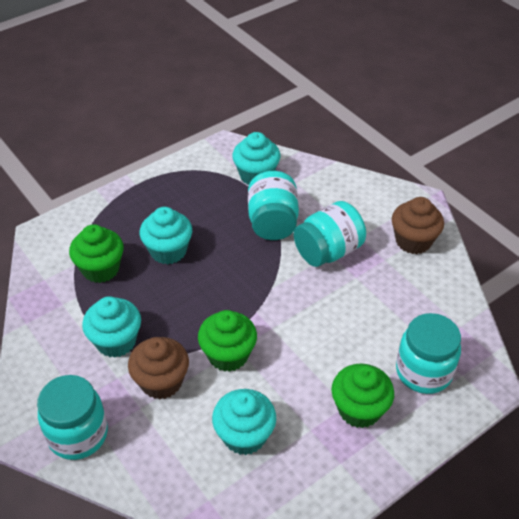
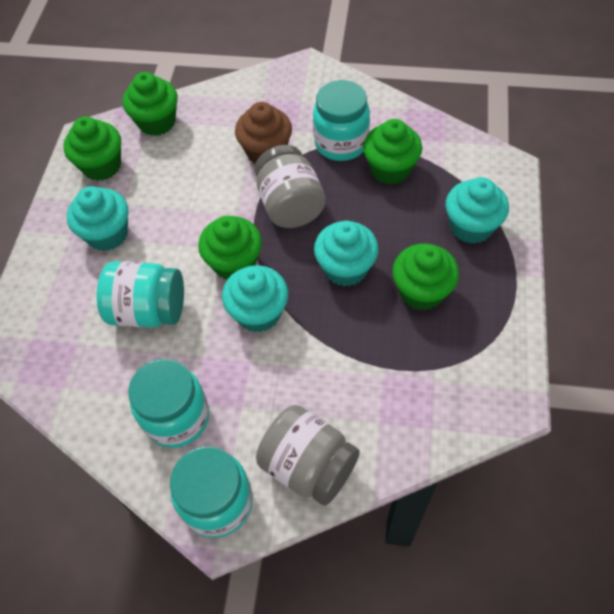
brown cupcake: 2 -> 1
green cupcake: 3 -> 5
grey jar: 0 -> 2

